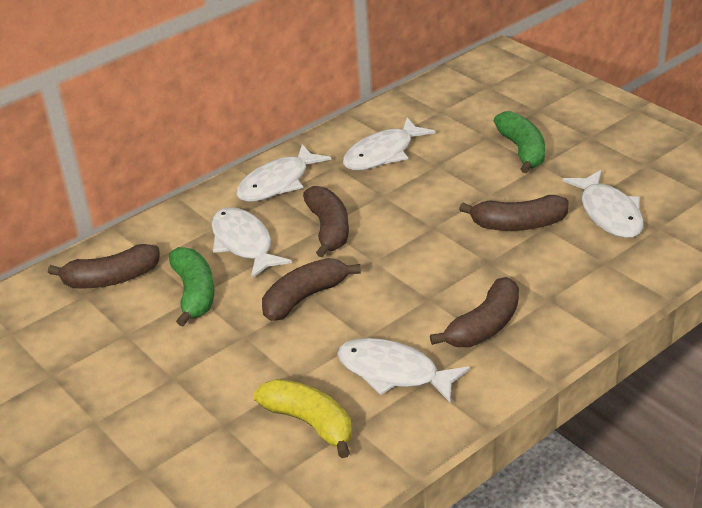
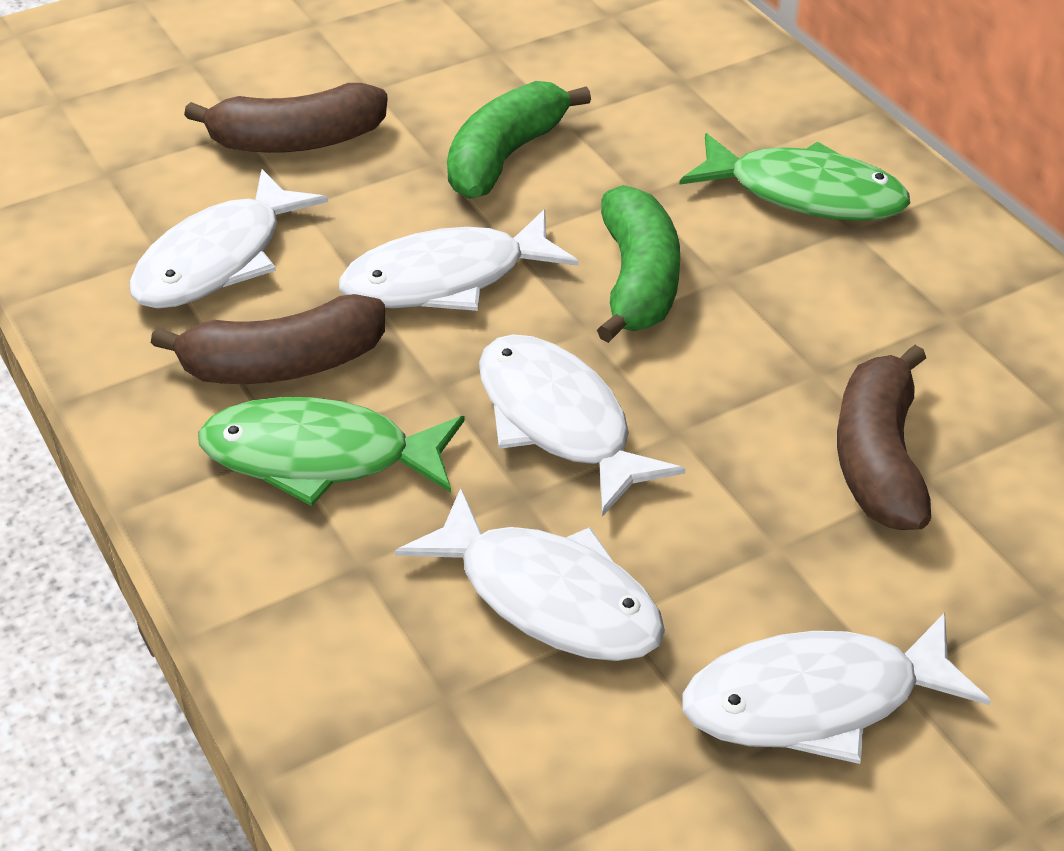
brown banana: 5 -> 3
green fish: 0 -> 2
yellow banana: 1 -> 0

